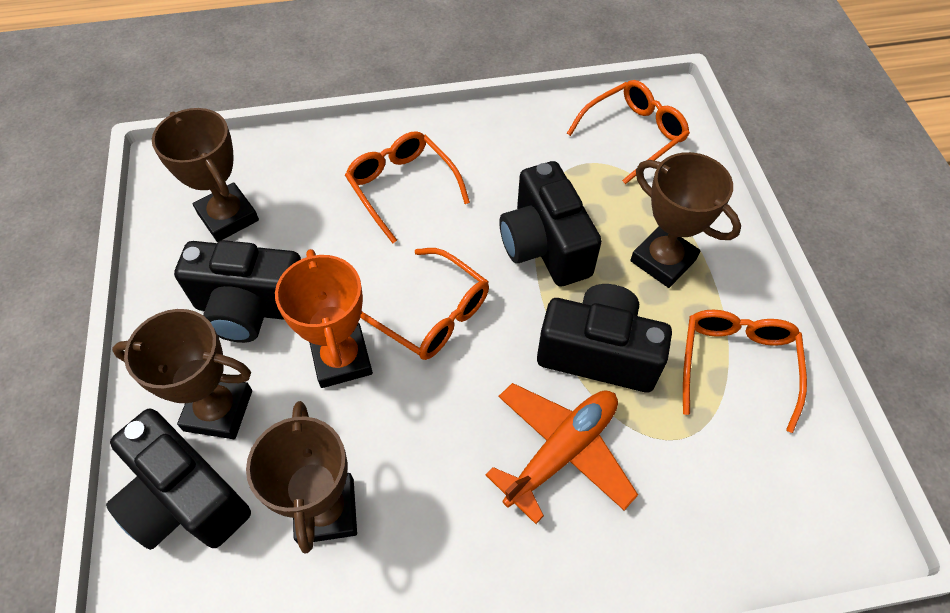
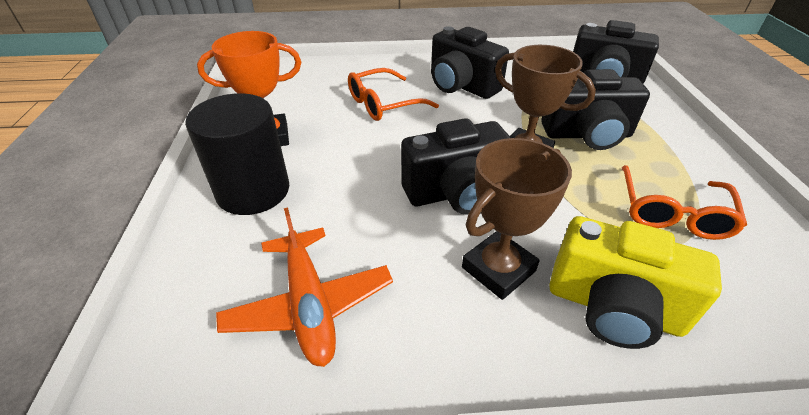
black cylinder: 0 -> 1
brown trophy: 4 -> 2
orange glasses: 4 -> 2
yellow camera: 0 -> 1

